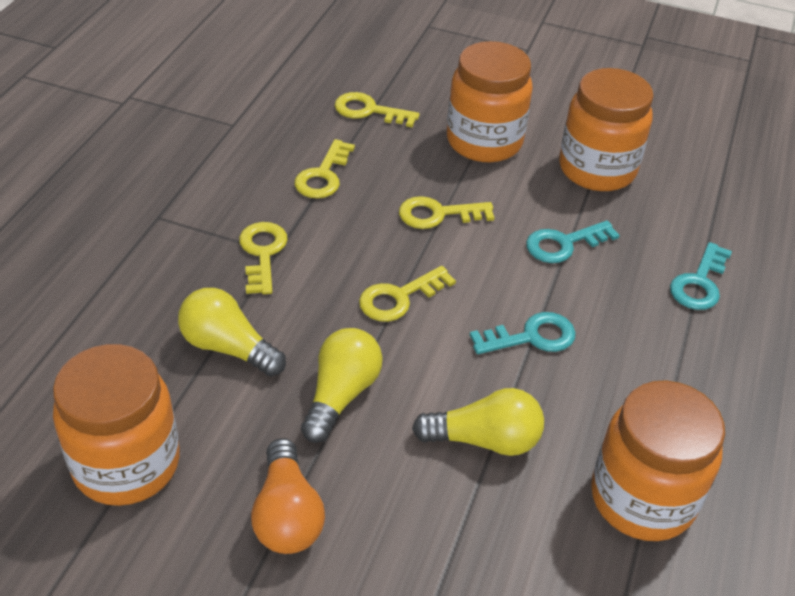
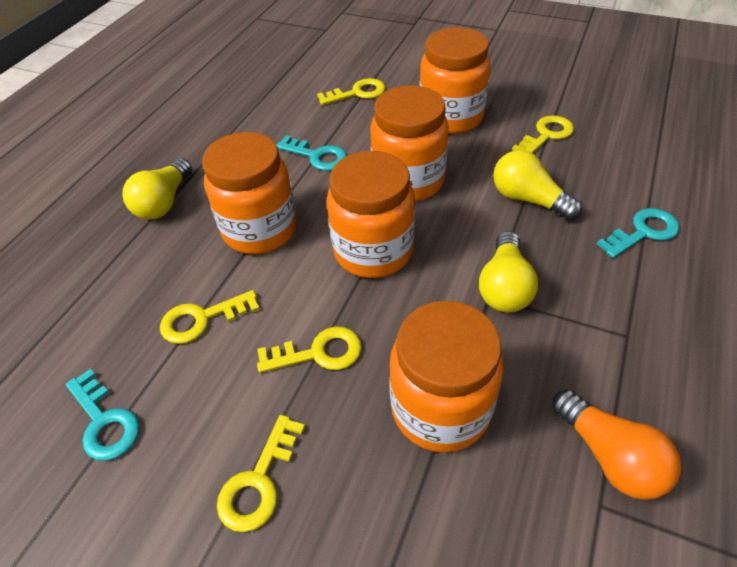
orange jar: 4 -> 5

